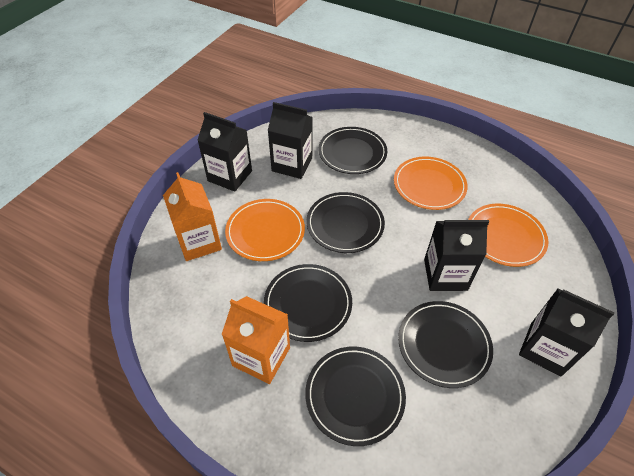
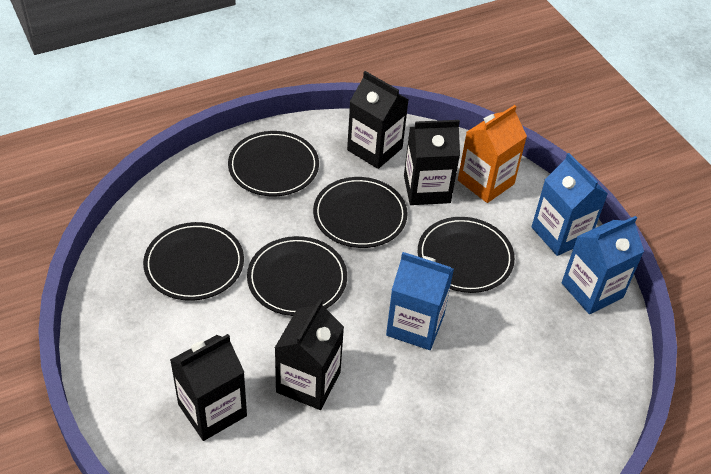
blue carton: 0 -> 3
orange carton: 2 -> 1
orange plate: 3 -> 0

